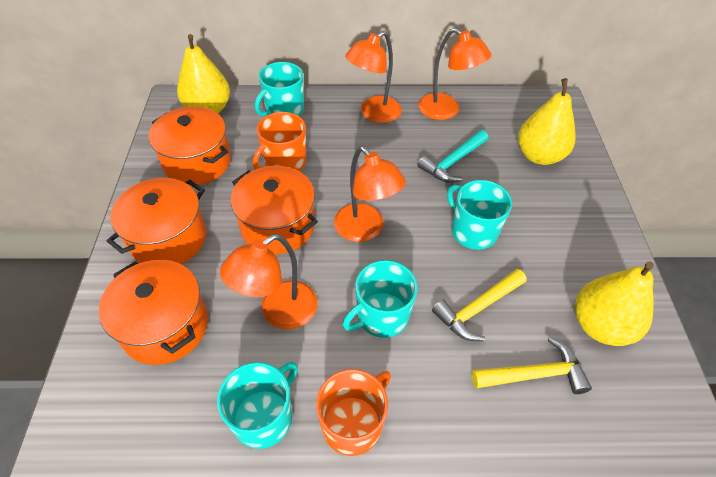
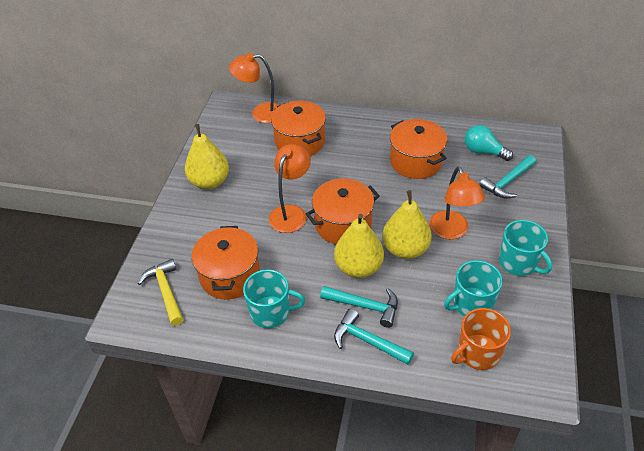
orange lamp: 4 -> 3
orange mug: 2 -> 1
turquoise hammer: 1 -> 3
turquoise light bulb: 0 -> 1
turquoise mug: 4 -> 3
yellow hammer: 2 -> 1

